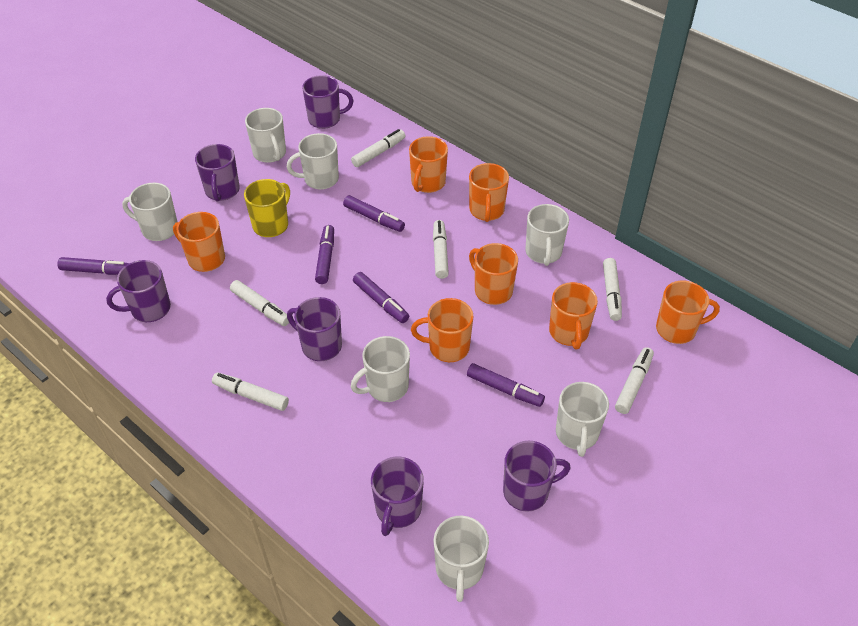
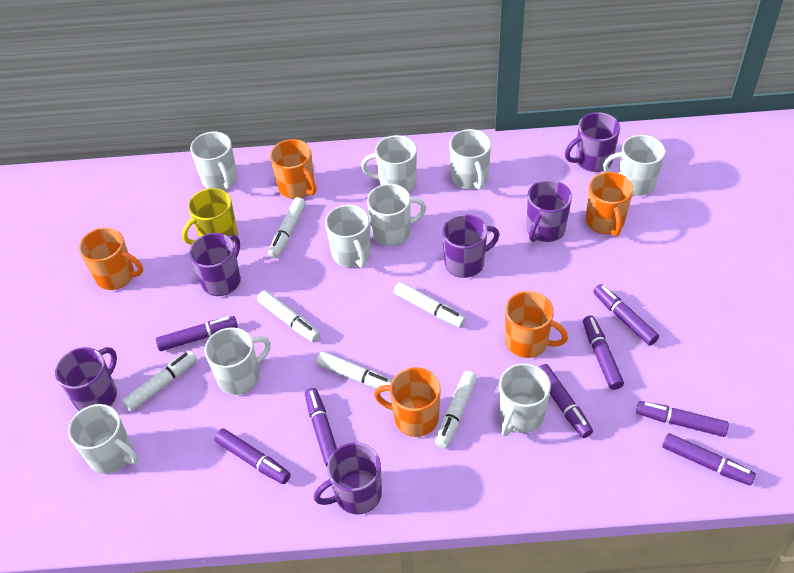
orange mug: 7 -> 5
purple marker: 5 -> 8
white mug: 7 -> 9

